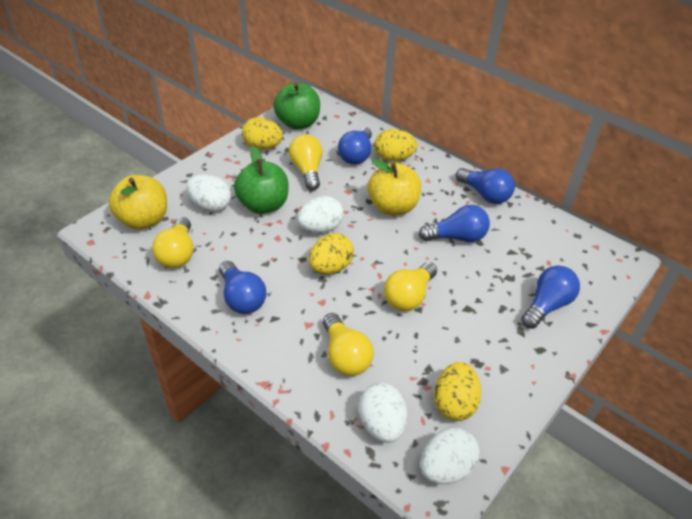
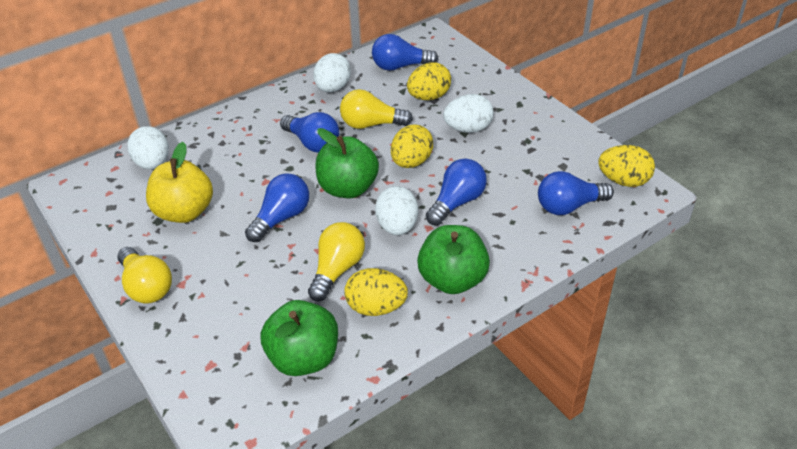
green apple: 2 -> 3
yellow apple: 2 -> 1
yellow light bulb: 4 -> 3

